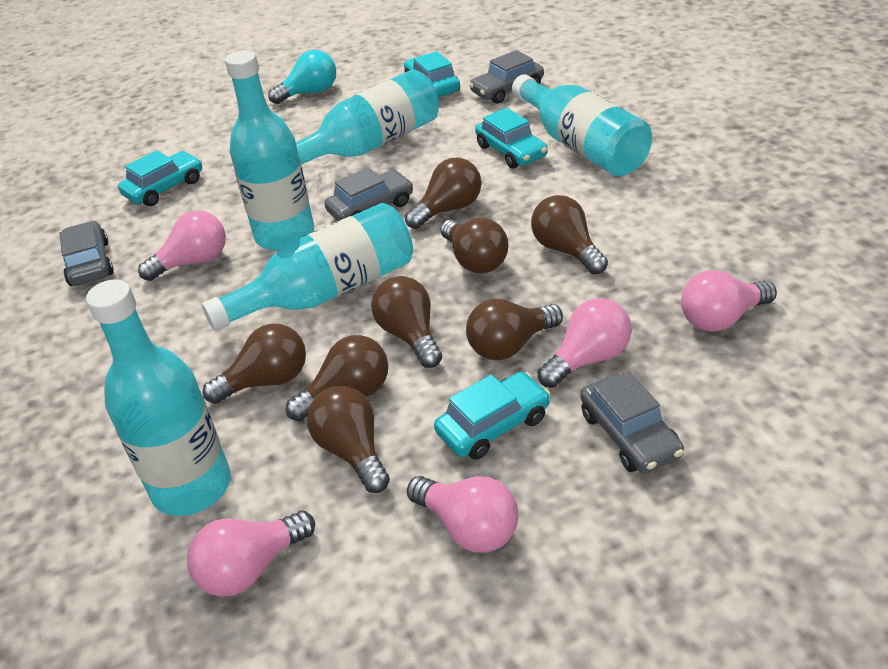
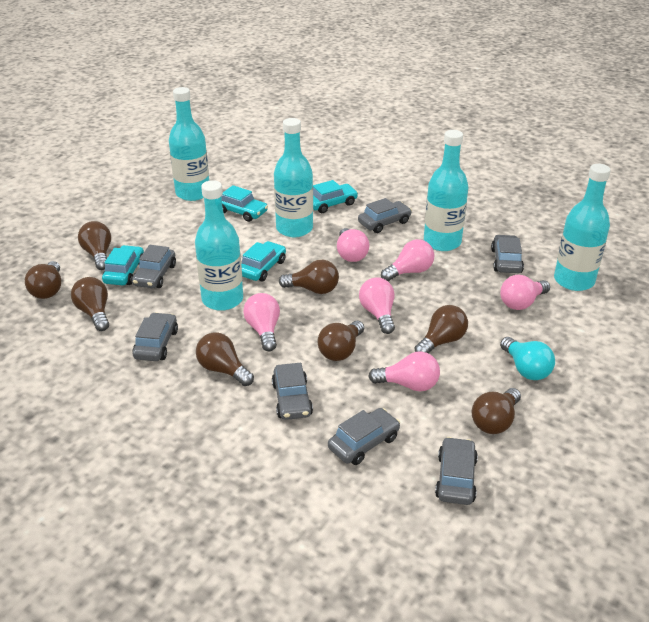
grey car: 4 -> 7
pink light bulb: 5 -> 6

